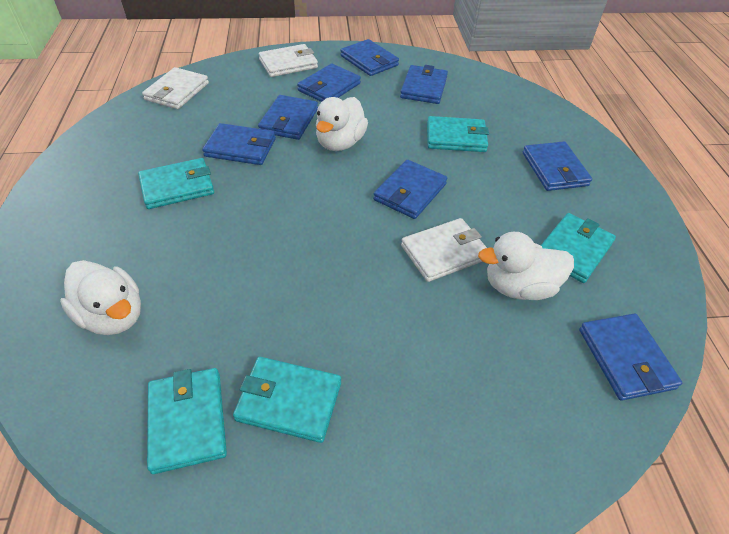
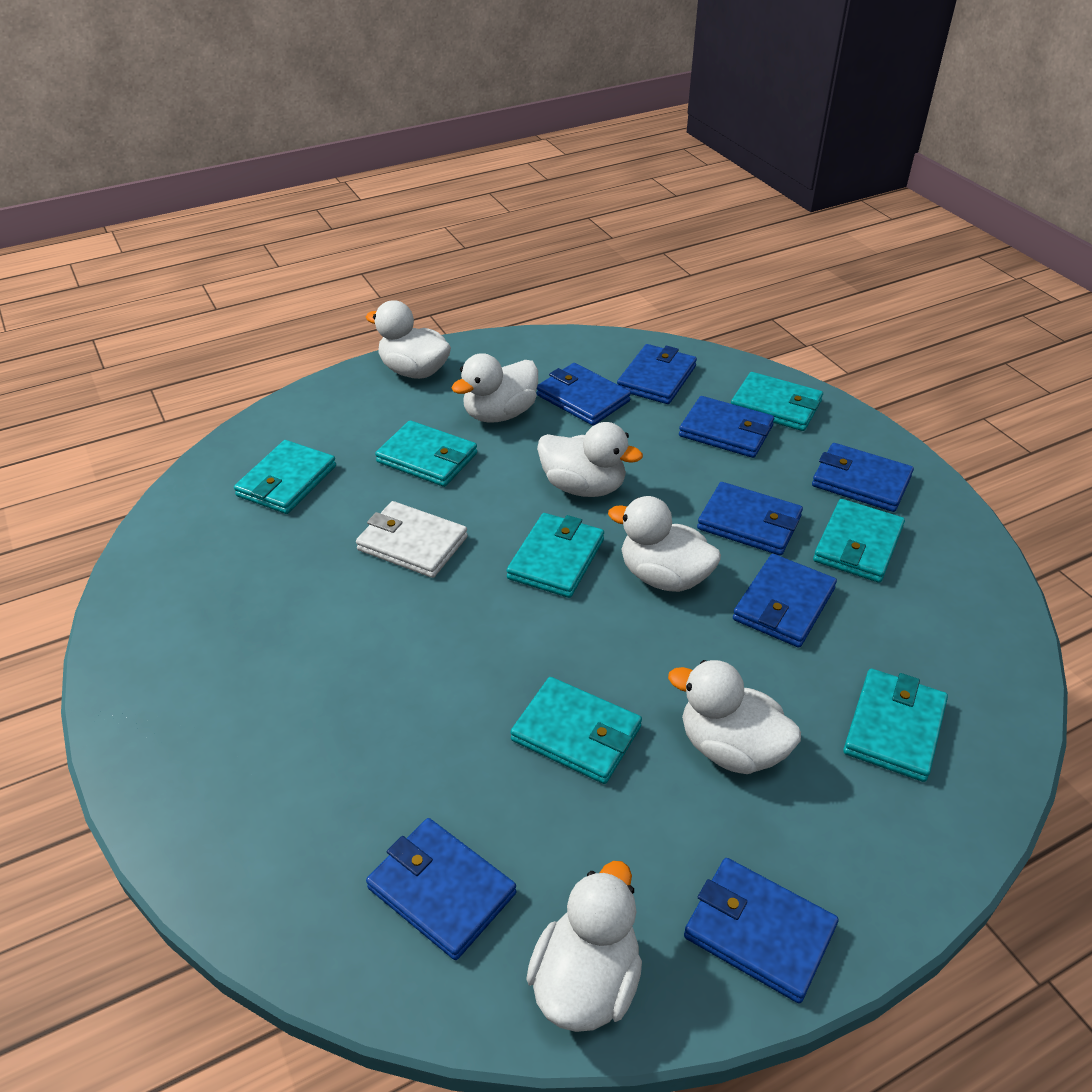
turquoise wallet: 5 -> 7
white duck: 3 -> 6
white wallet: 3 -> 1

